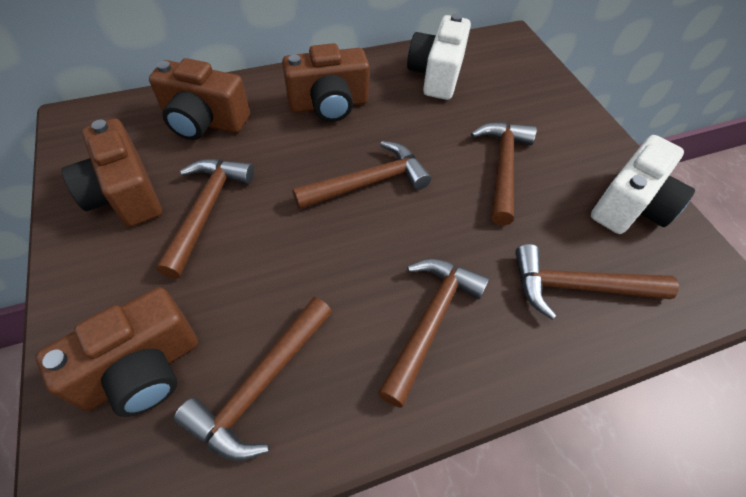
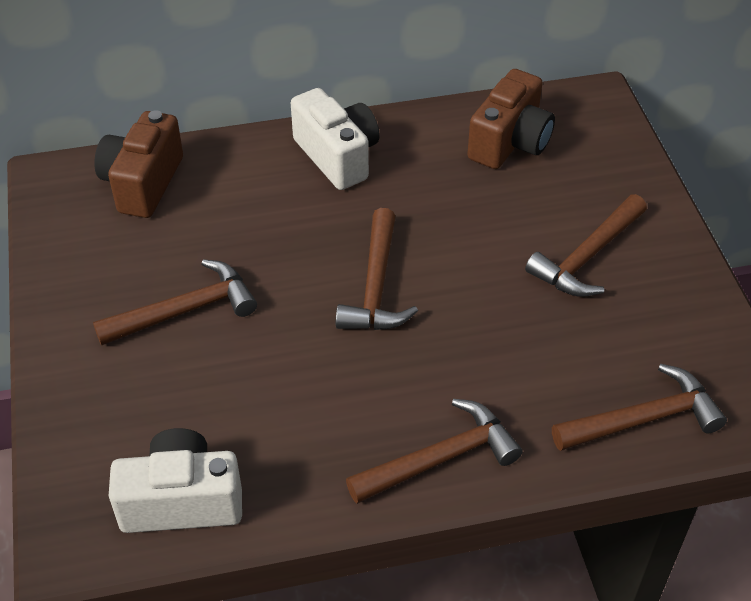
brown camera: 4 -> 2
brown hammer: 6 -> 5

